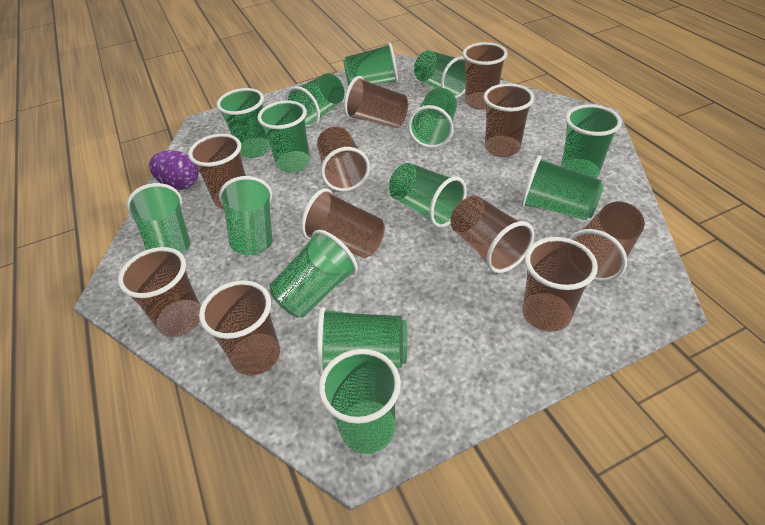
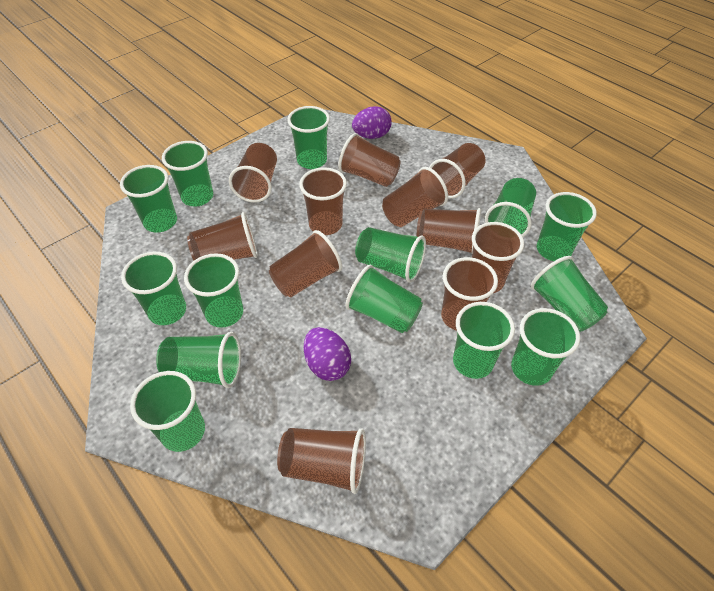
purple egg: 1 -> 2

